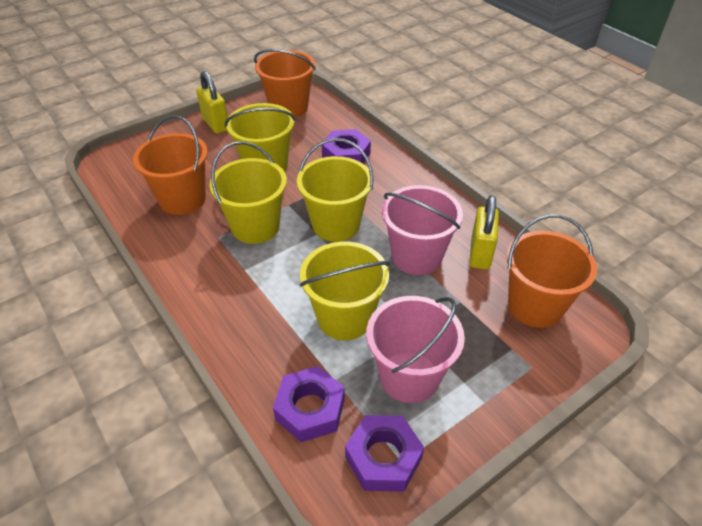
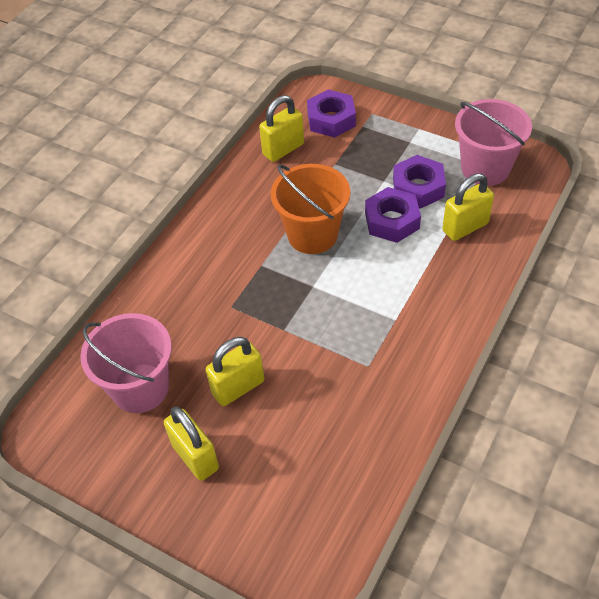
orange bucket: 3 -> 1
yellow bucket: 4 -> 0
yellow padlock: 2 -> 4

